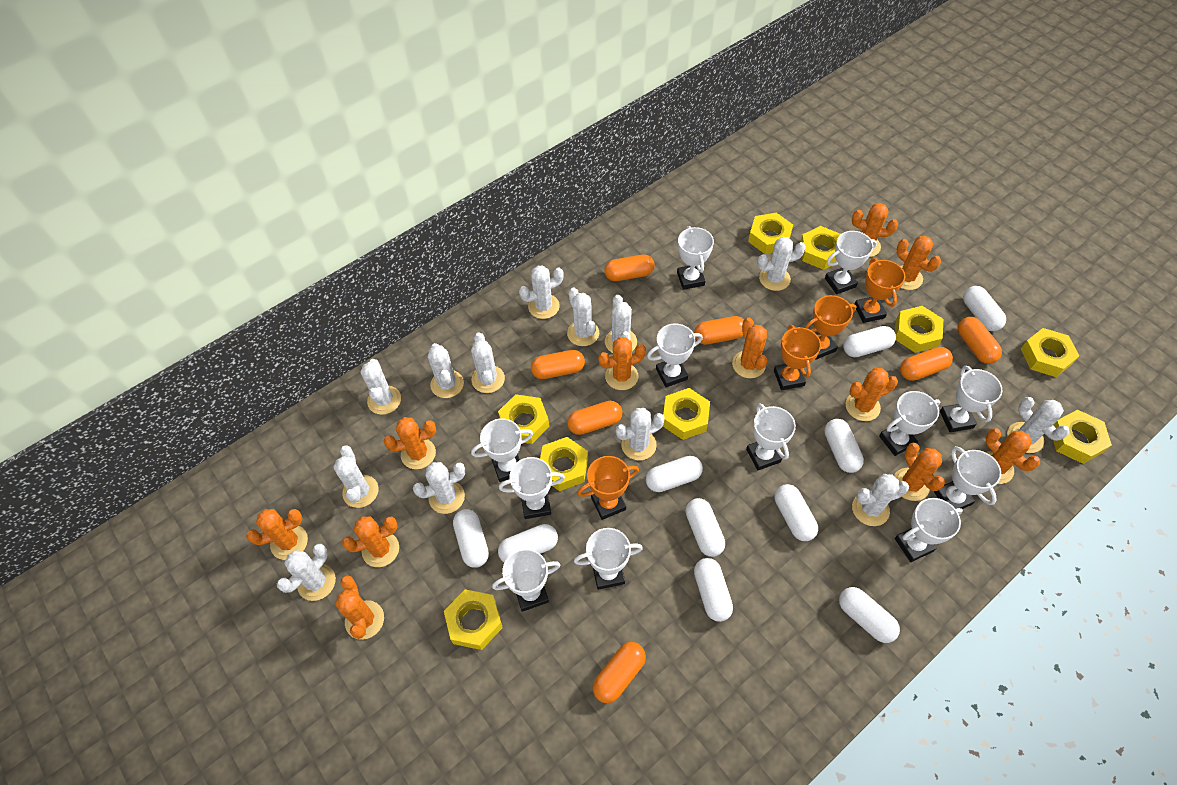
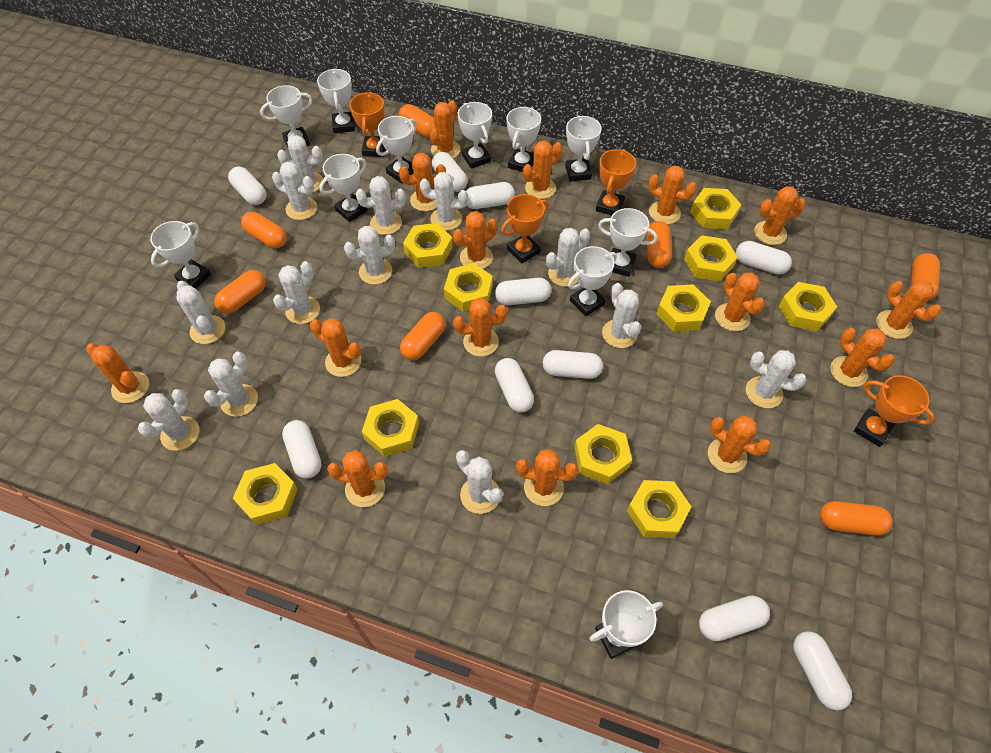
orange cactus: 11 -> 15
white trophy: 12 -> 11
yellow nut: 9 -> 10

